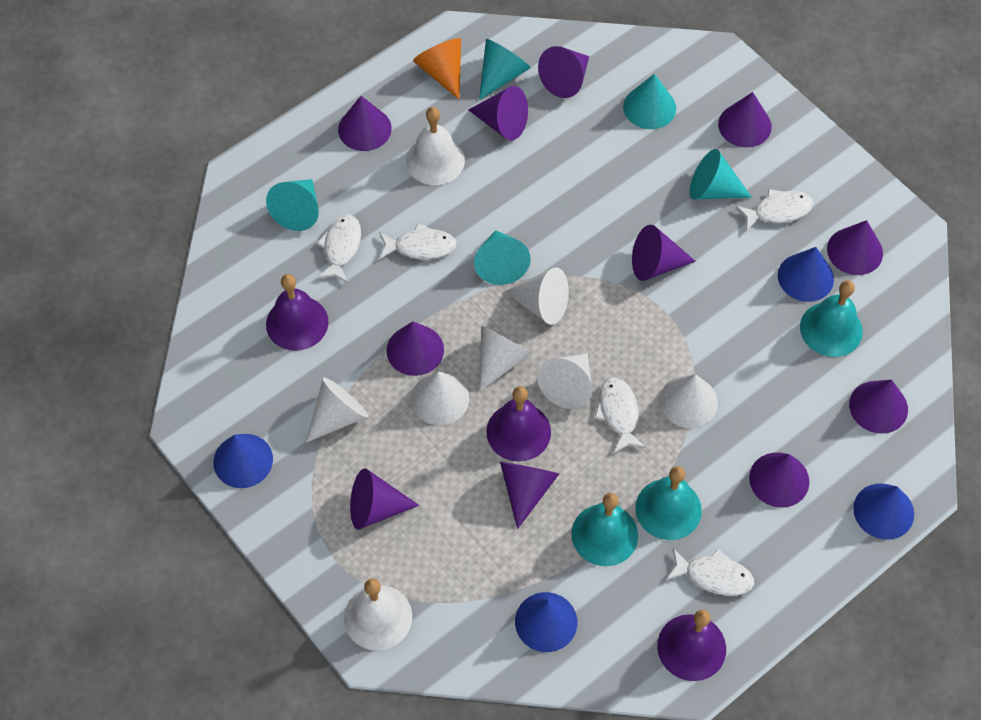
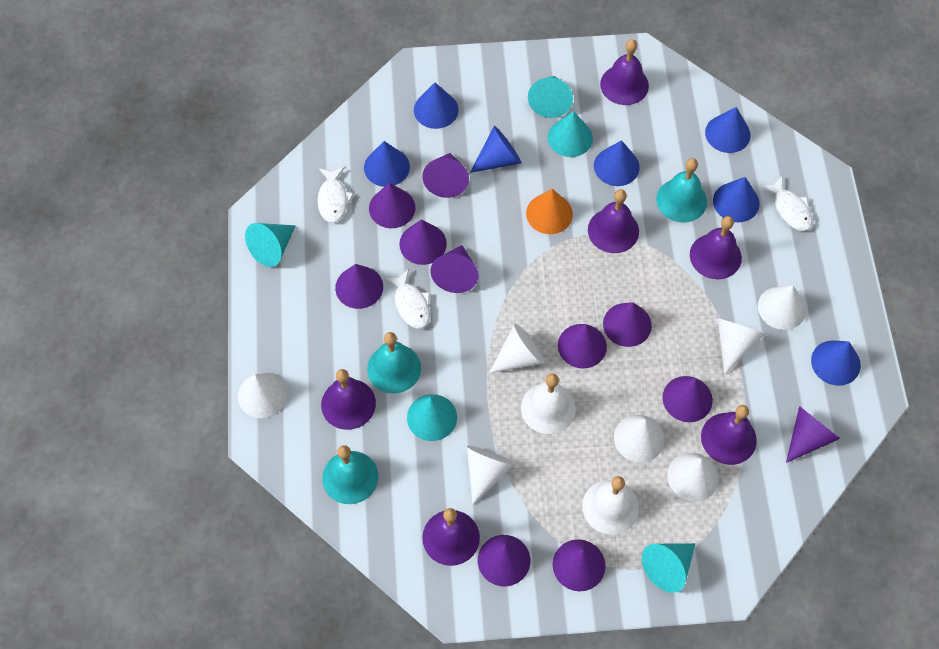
blue cone: 4 -> 7
purple bell: 3 -> 6
white cone: 6 -> 7
white fish: 5 -> 3

